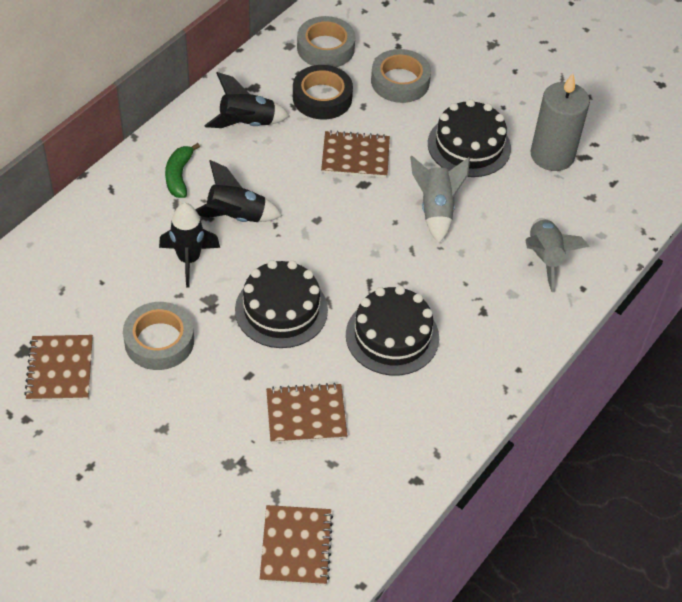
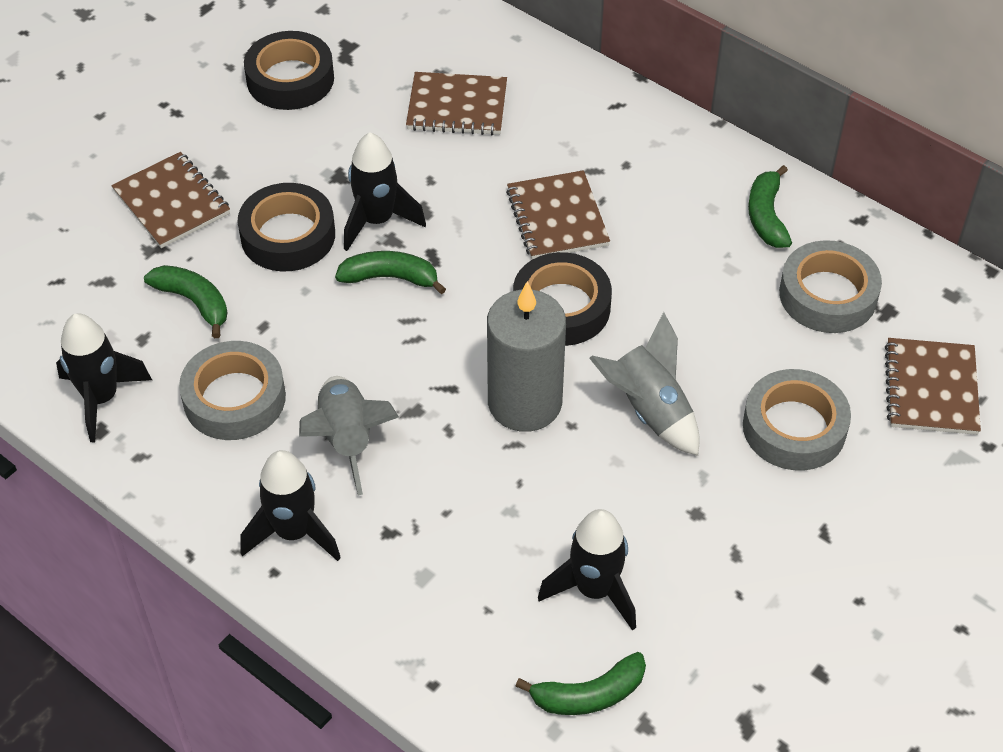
black cake: 3 -> 0
black rocket: 3 -> 4
black tape: 1 -> 3
green banana: 1 -> 4

